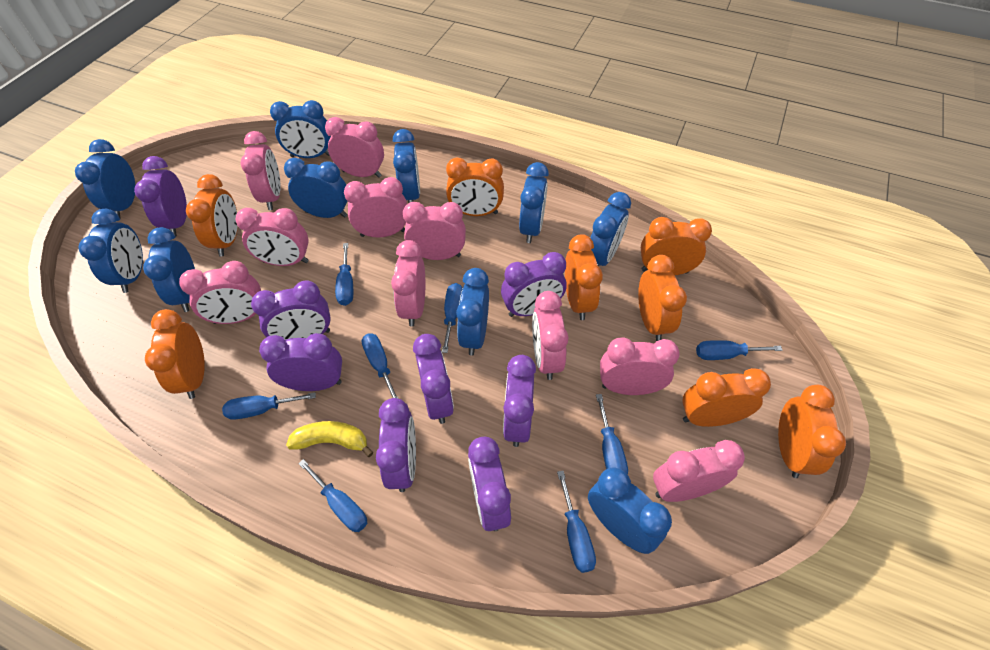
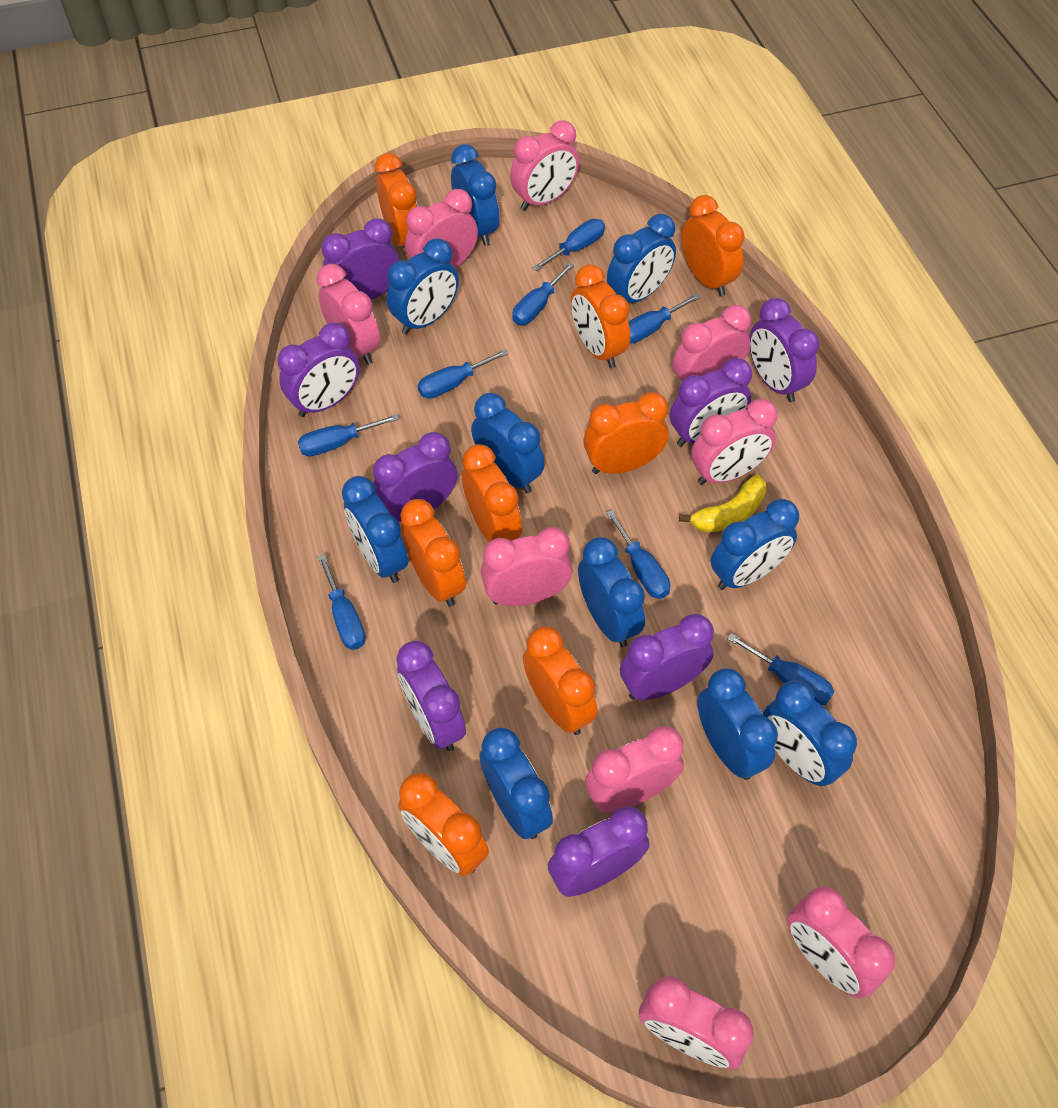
pink clock: 10 -> 9

